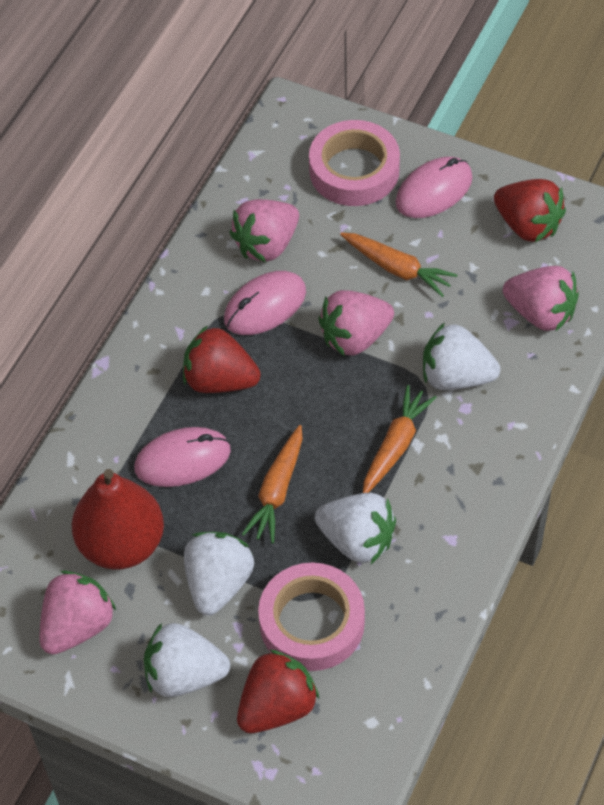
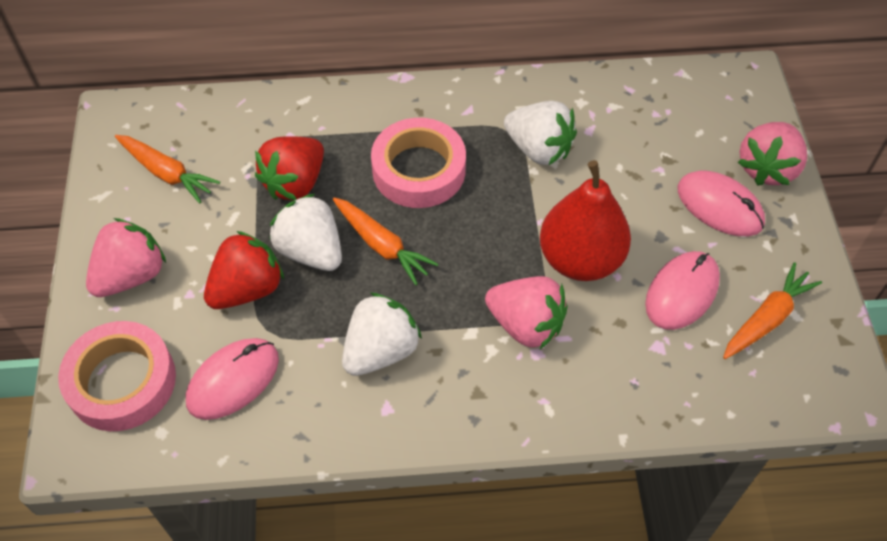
pink strawberry: 4 -> 3
red strawberry: 3 -> 2
white strawberry: 4 -> 3

